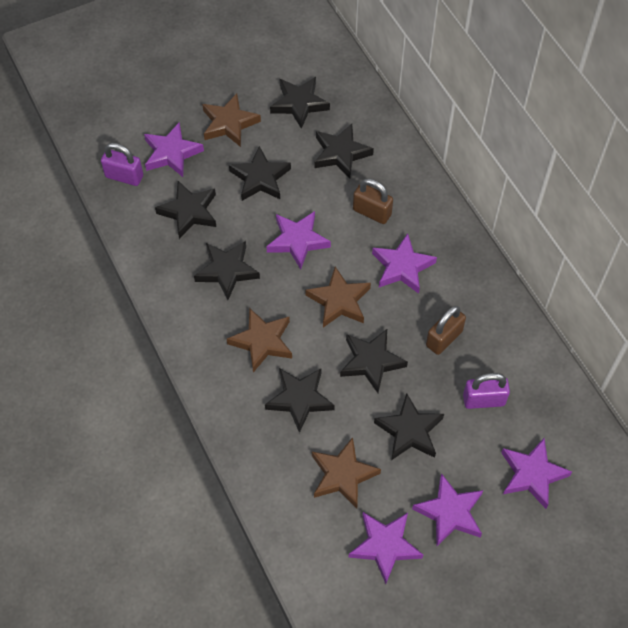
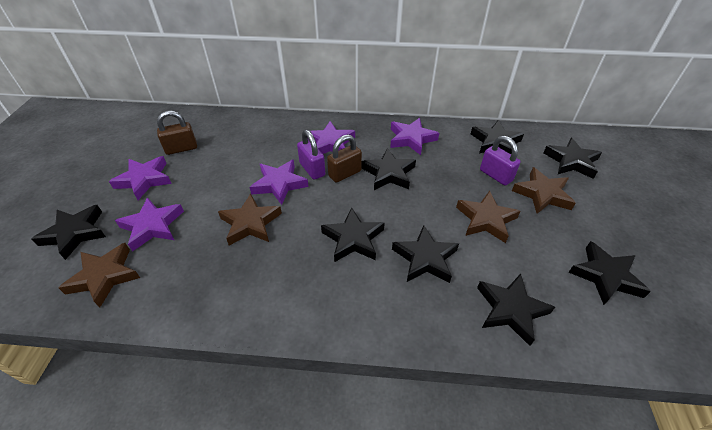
purple star: 6 -> 5

